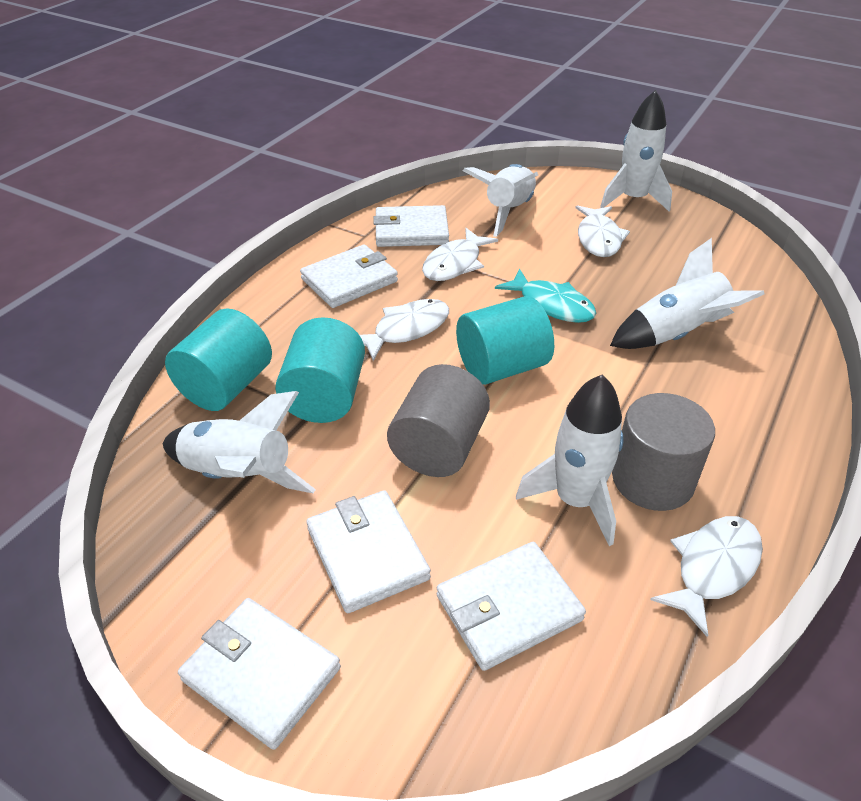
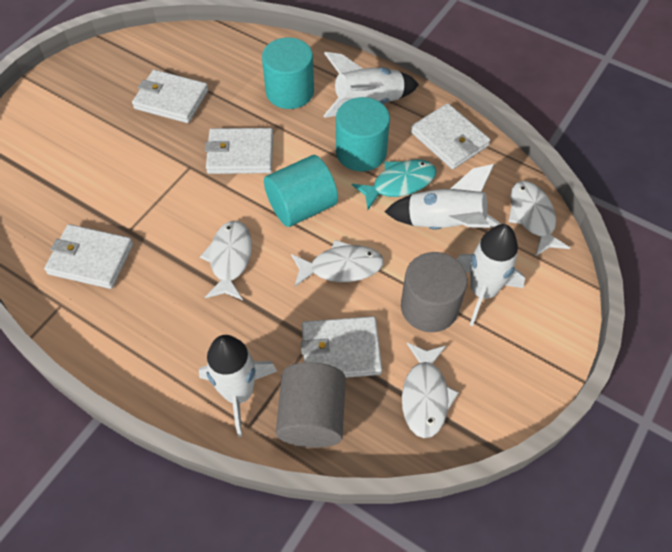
white rocket: 5 -> 4

